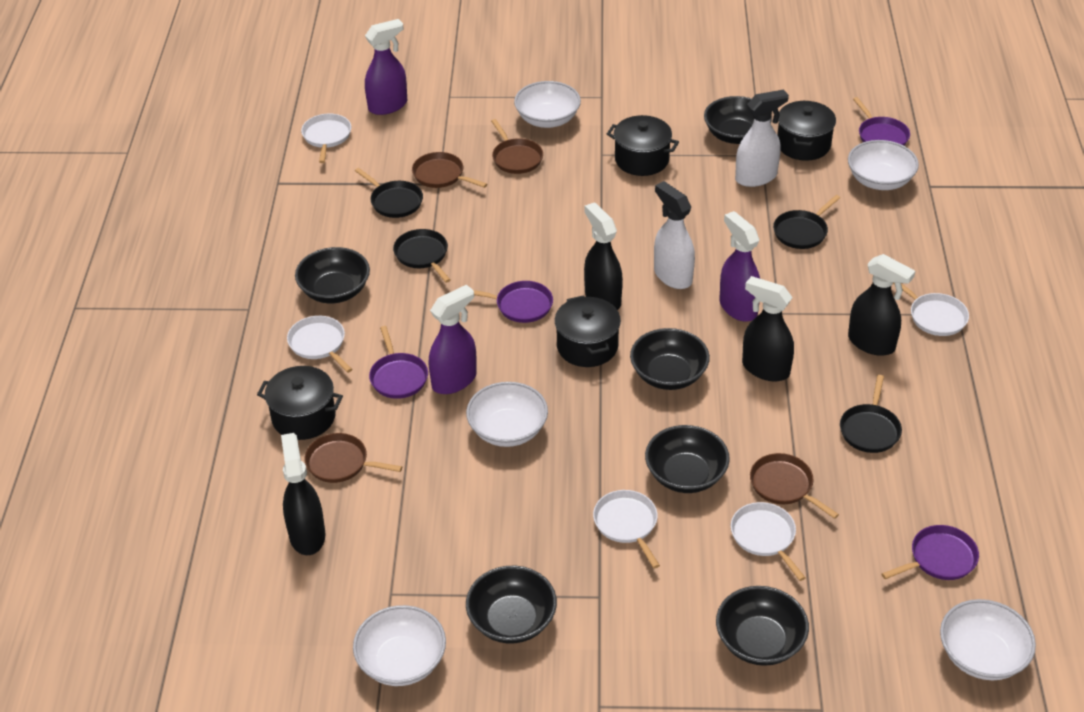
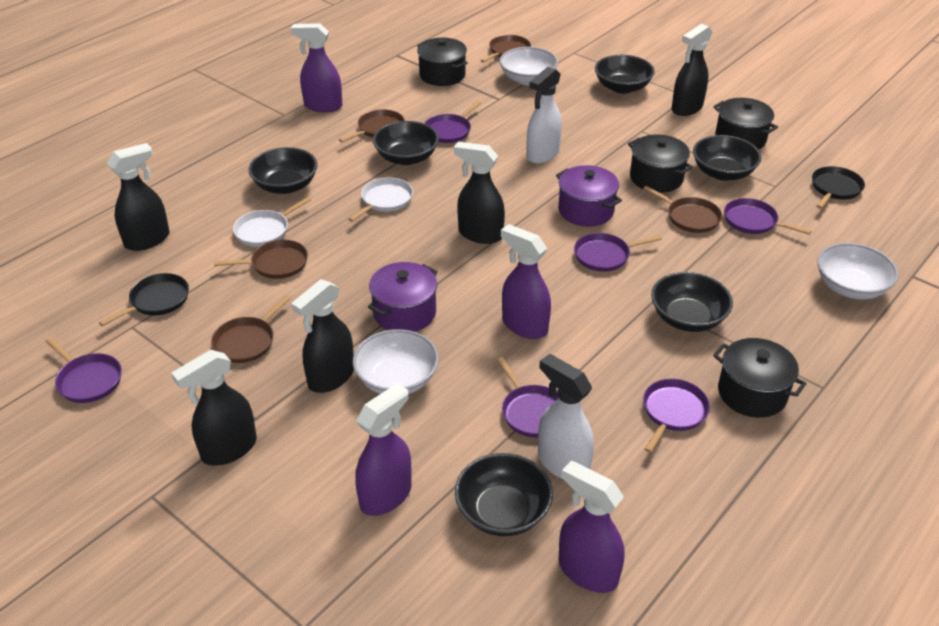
black pan: 4 -> 2
black spray bottle: 4 -> 5
brown pan: 4 -> 5
purple pan: 4 -> 6
purple pot: 0 -> 2
purple spray bottle: 3 -> 4
white bowl: 5 -> 3
white pan: 5 -> 2

